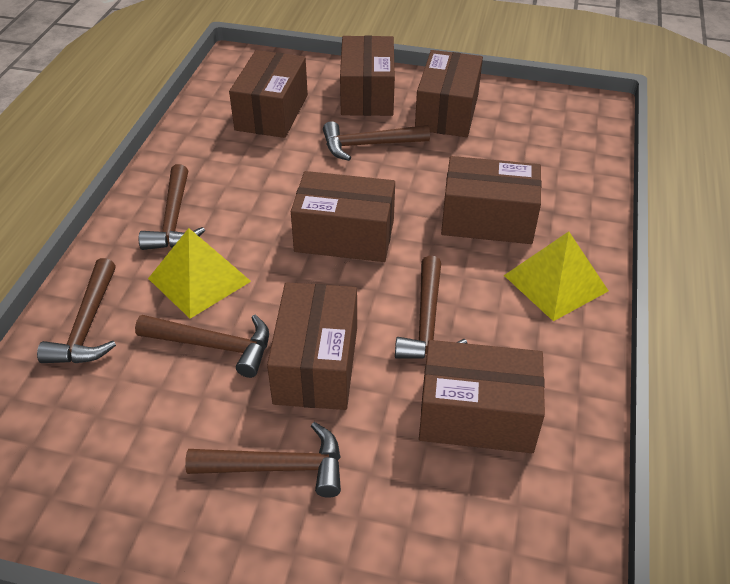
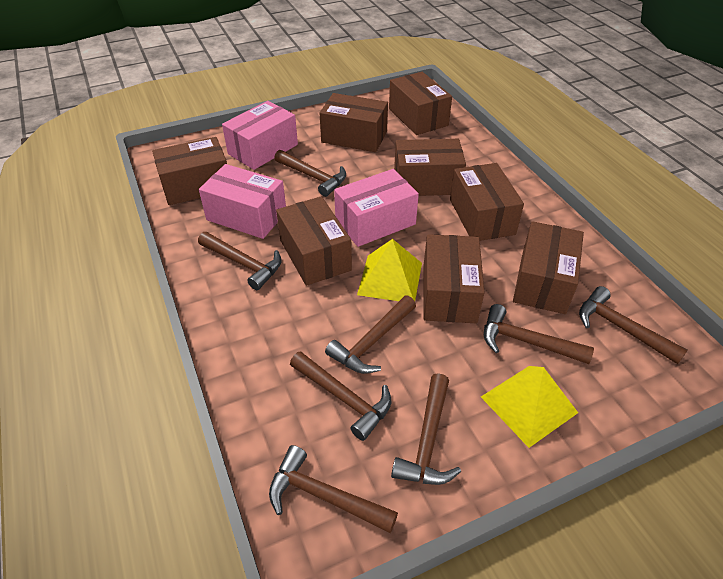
brown box: 7 -> 8
brown hammer: 6 -> 8
pink box: 0 -> 3

